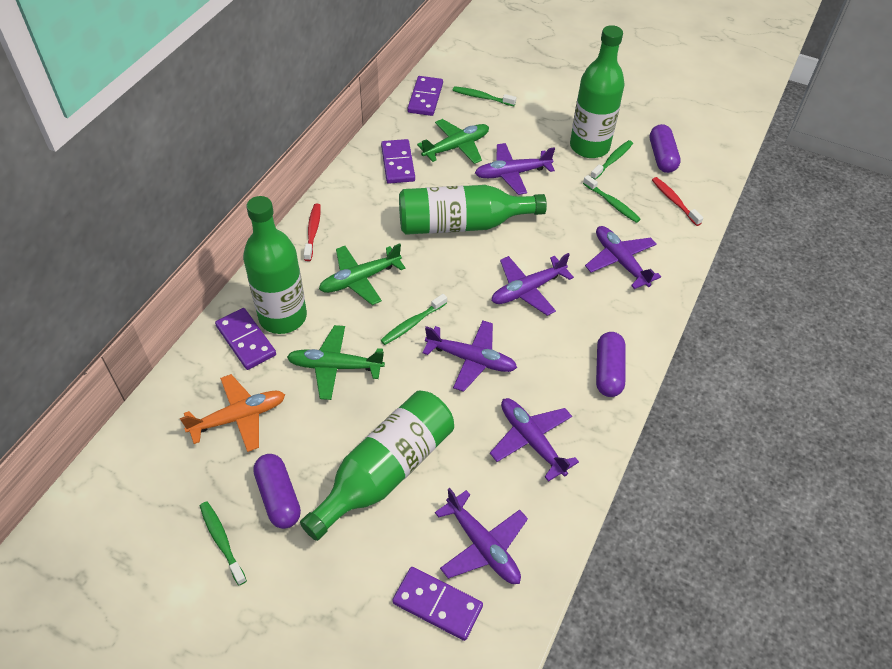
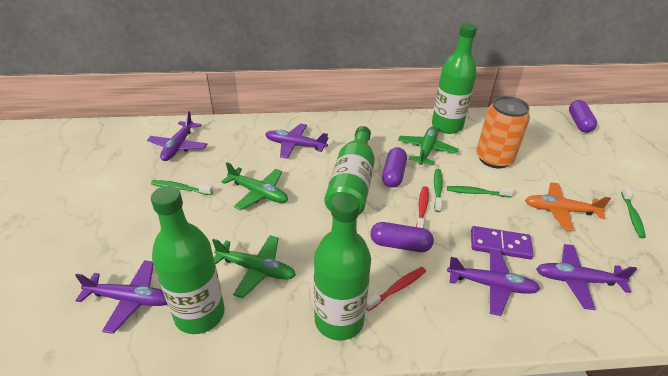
green toothbrush: 5 -> 4
orange can: 0 -> 1
purple domino: 4 -> 1
purple plane: 6 -> 5

